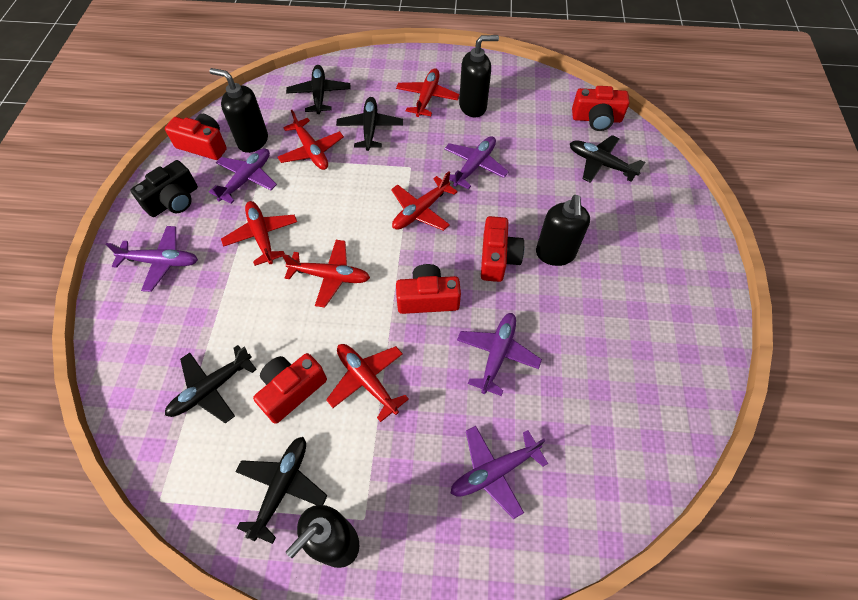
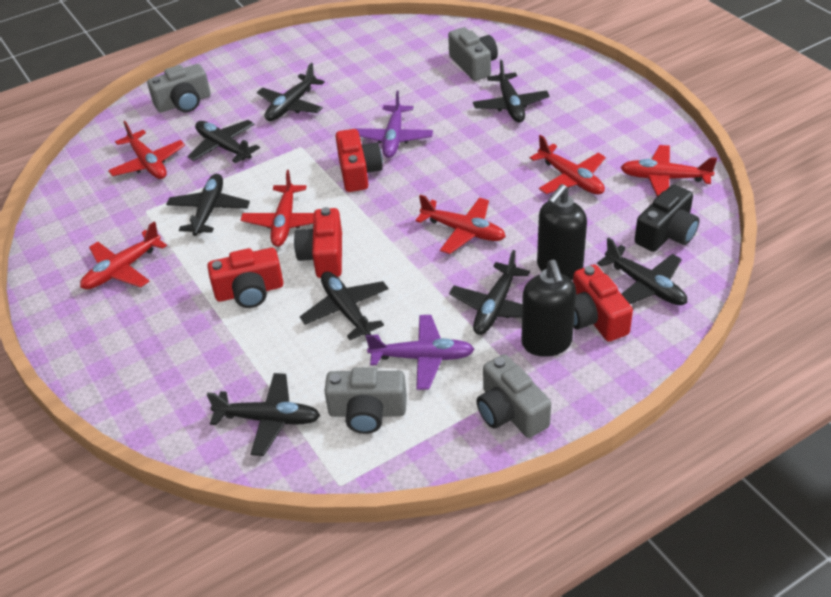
black plane: 5 -> 8
black soap dispenser: 4 -> 2
grey camera: 0 -> 4
purple plane: 5 -> 2
red camera: 5 -> 4

